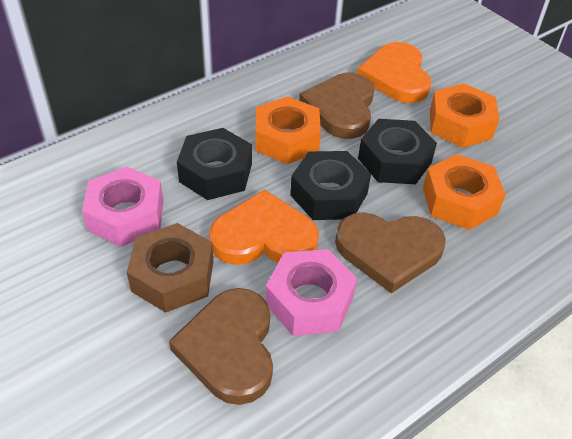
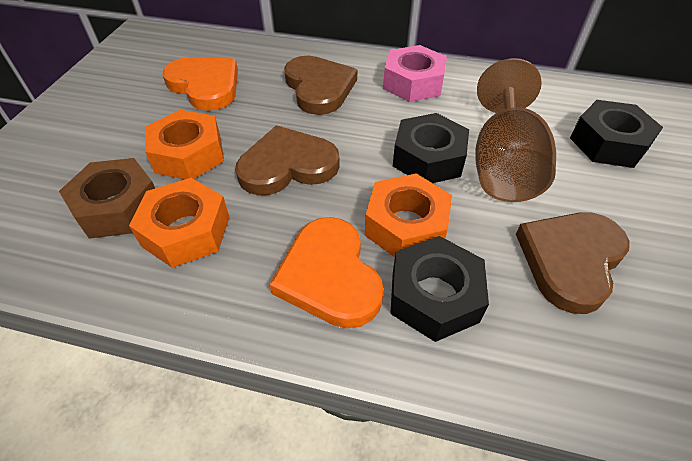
brown goblet: 0 -> 1
pink nut: 2 -> 1

